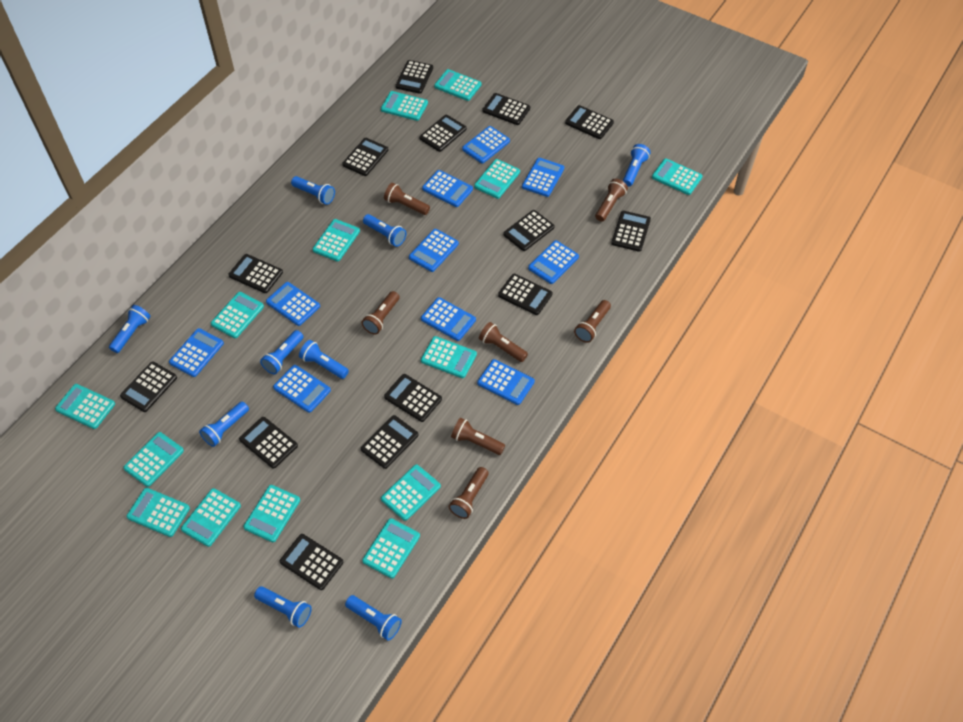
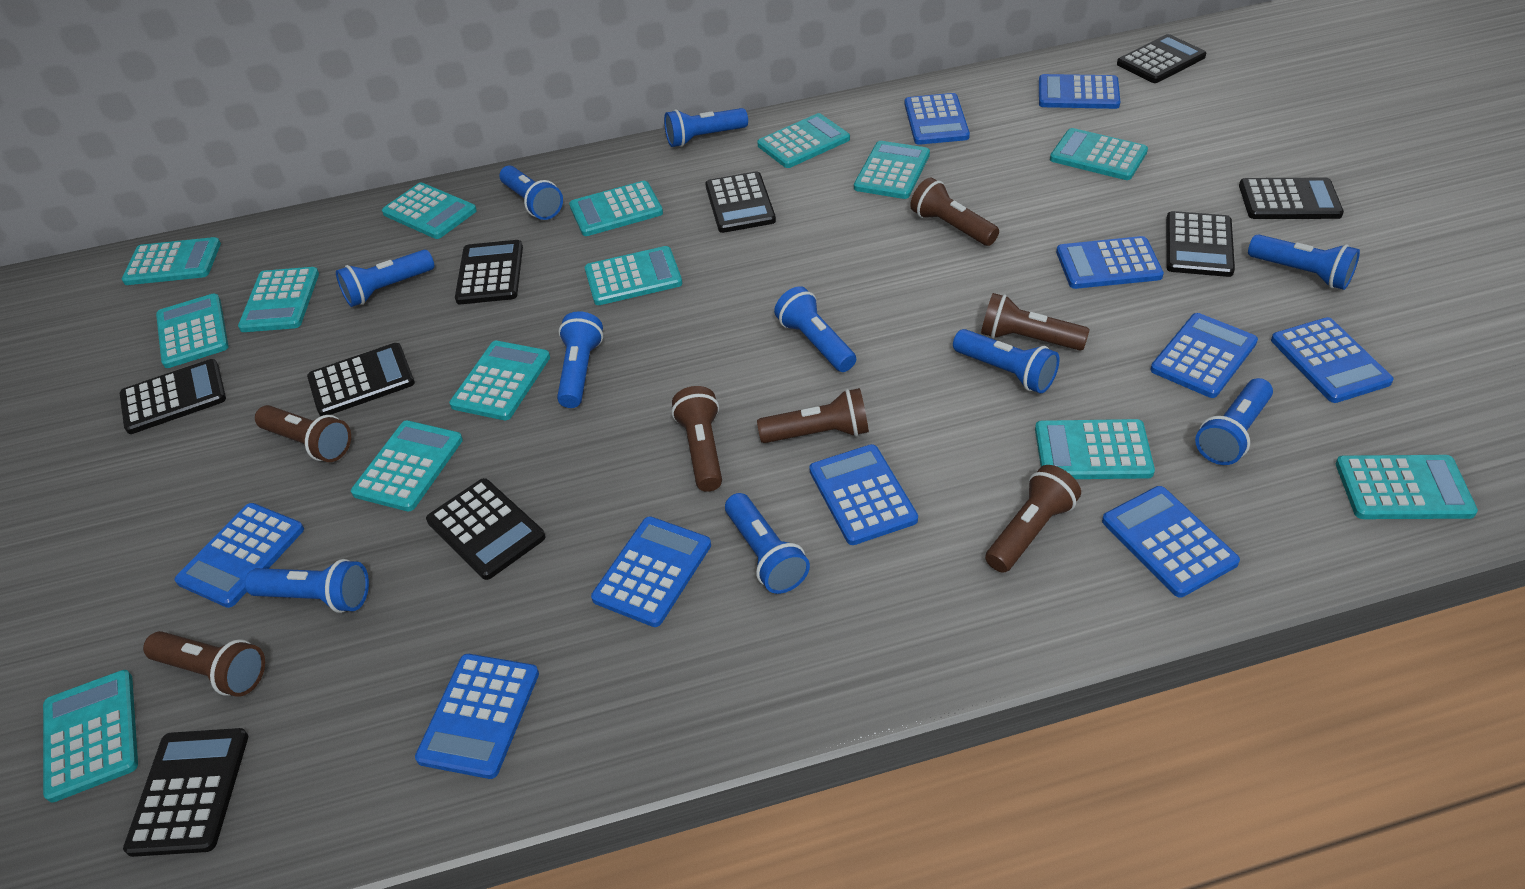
black calculator: 14 -> 9
blue flashlight: 9 -> 10

